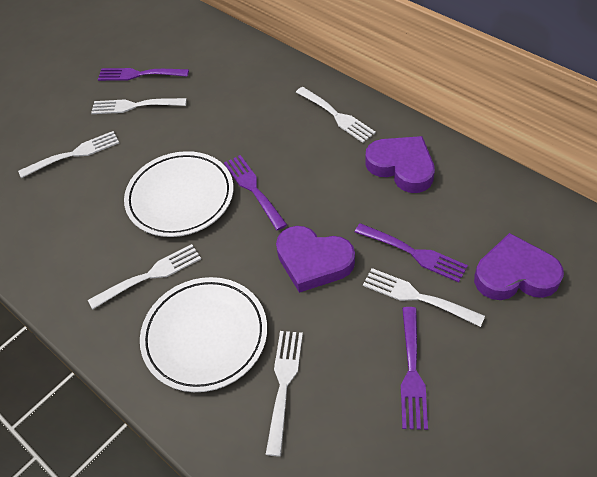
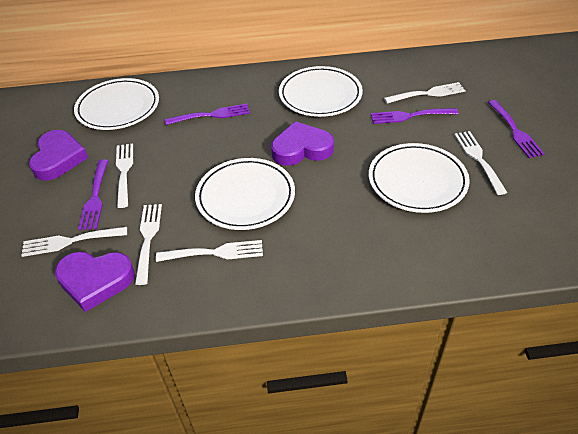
white plate: 2 -> 4

